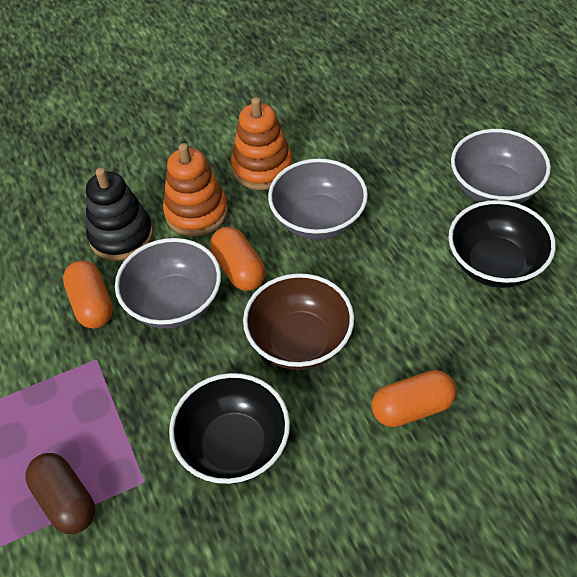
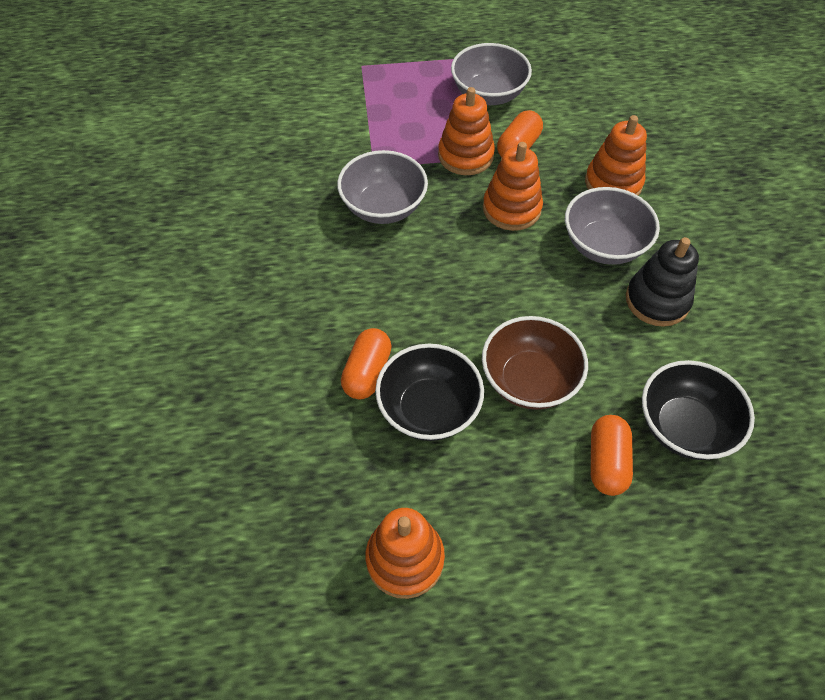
brown capsule: 1 -> 0
orange stacking toy: 2 -> 4

